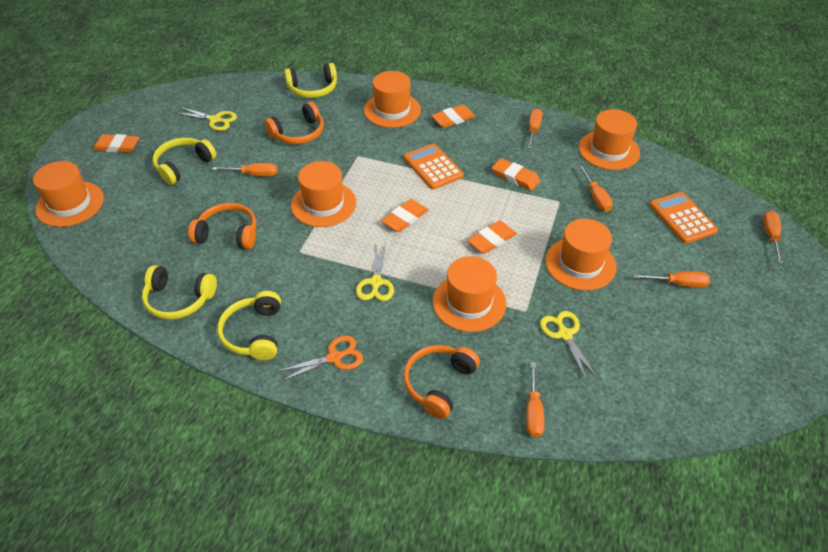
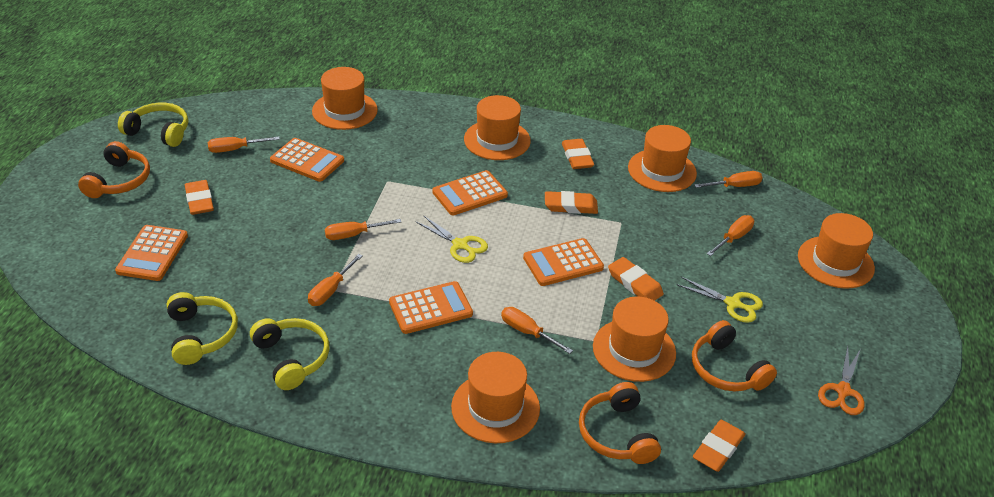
orange calculator: 2 -> 5
yellow headphones: 4 -> 3
yellow scissors: 3 -> 2

